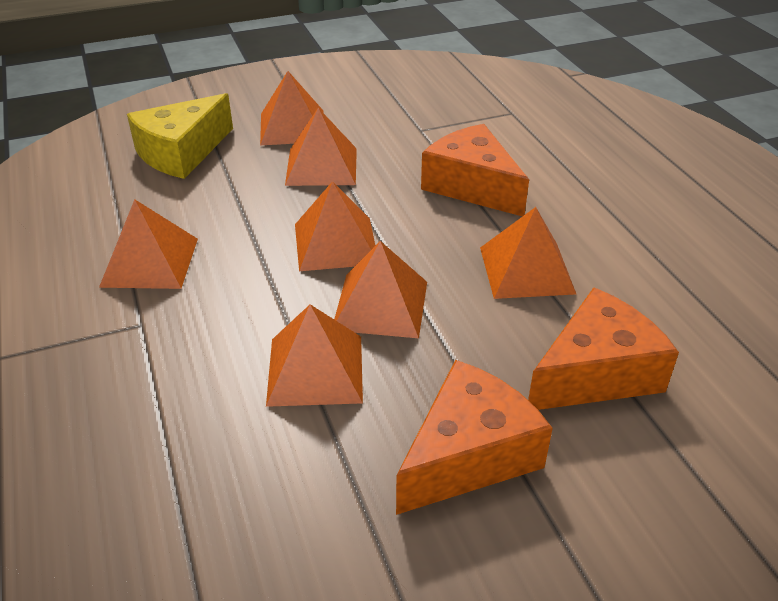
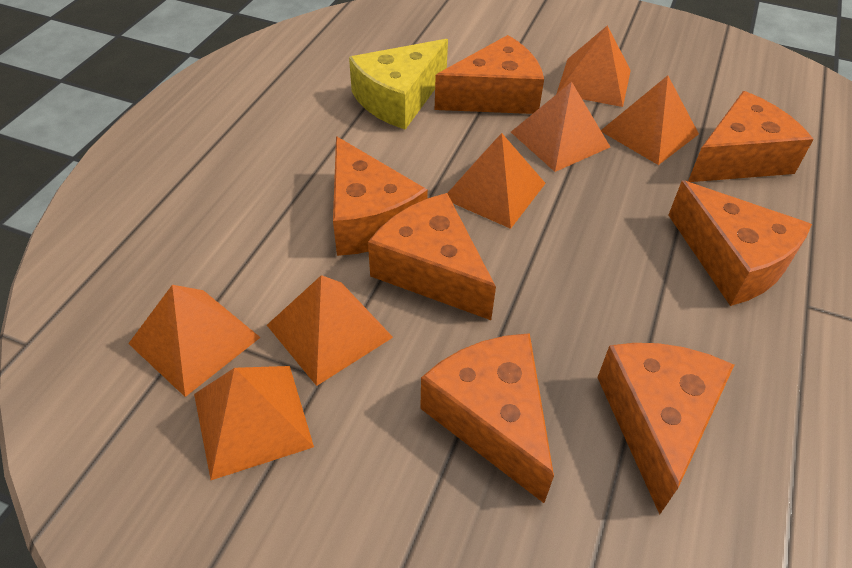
orange cheese: 3 -> 7

